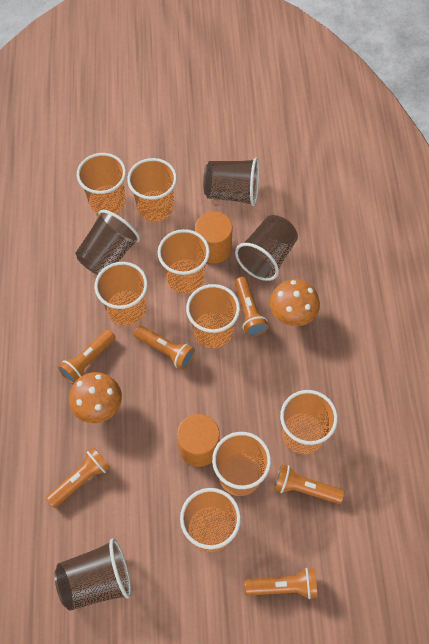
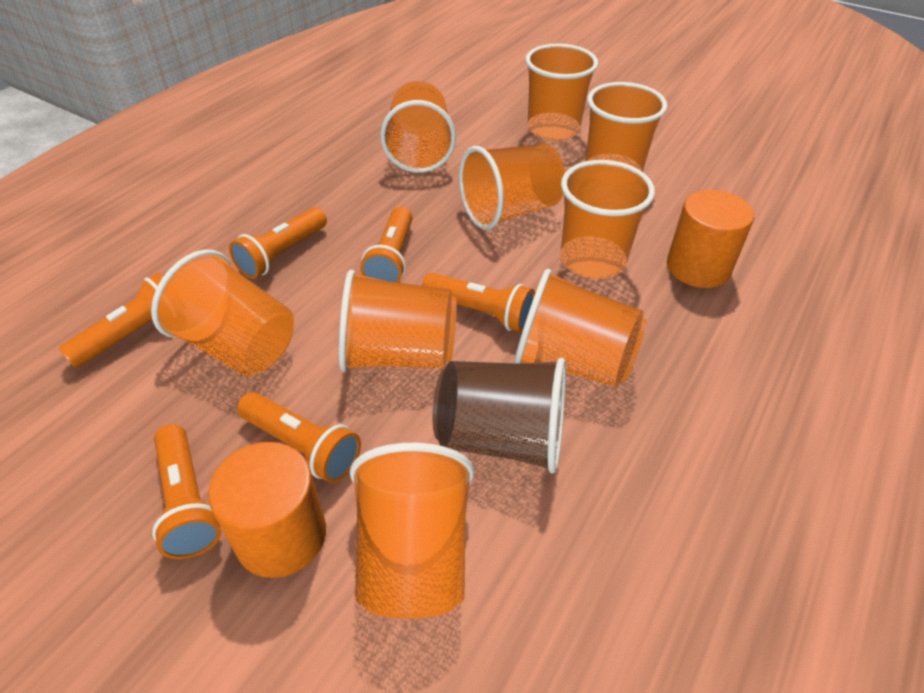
brown cup: 4 -> 1
orange cup: 8 -> 9
orange mushroom: 2 -> 0

